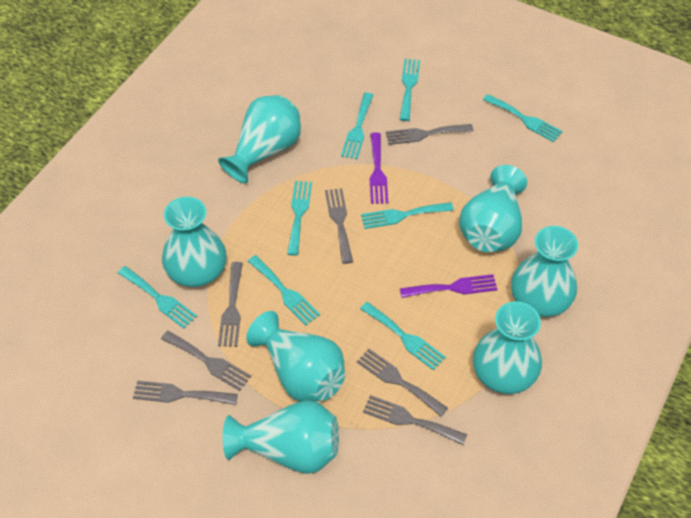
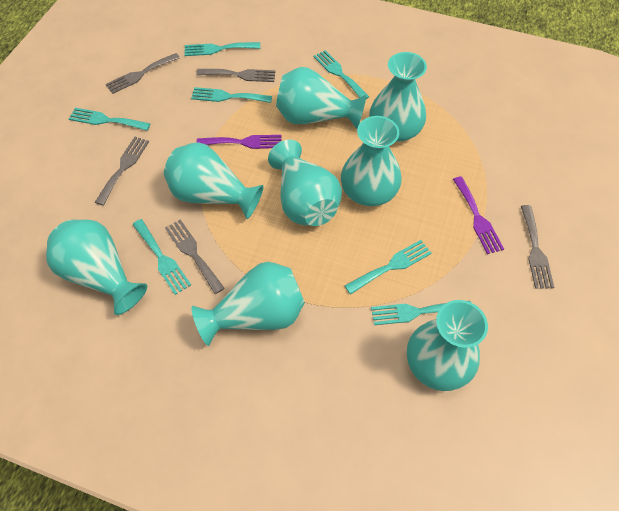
grey fork: 7 -> 5
turquoise fork: 8 -> 7
turquoise vase: 7 -> 8

